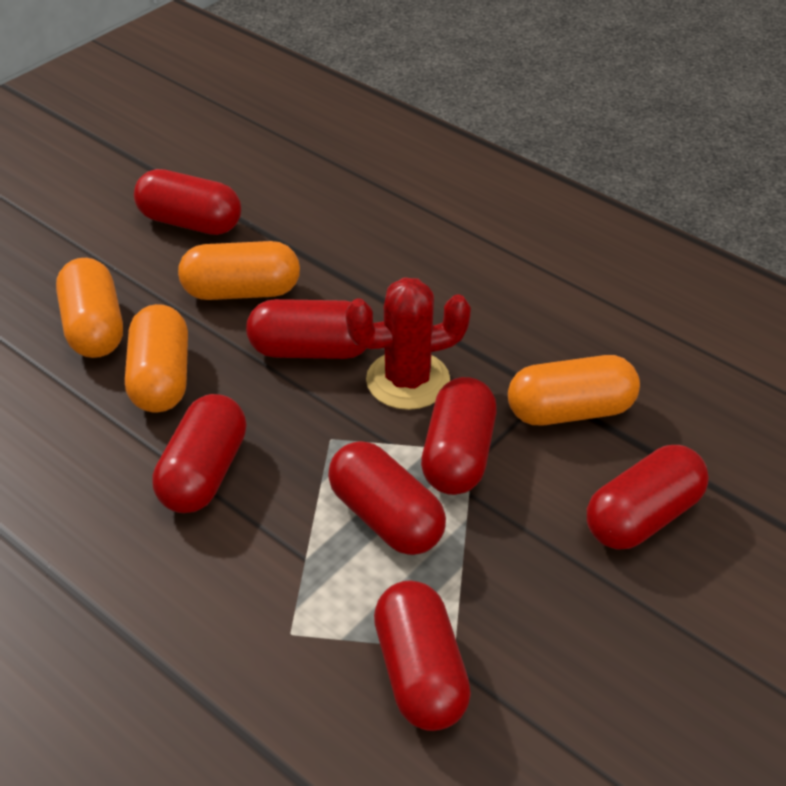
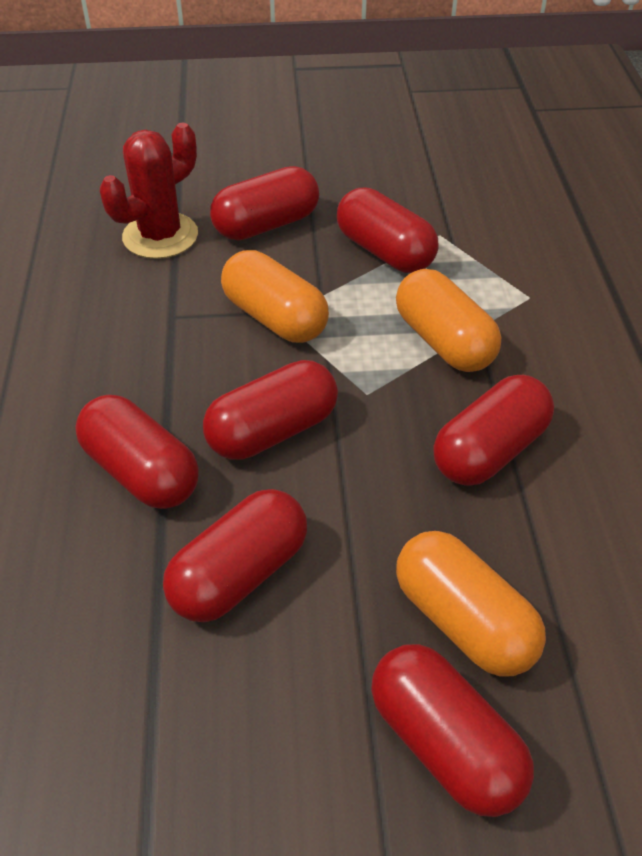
orange capsule: 4 -> 3

